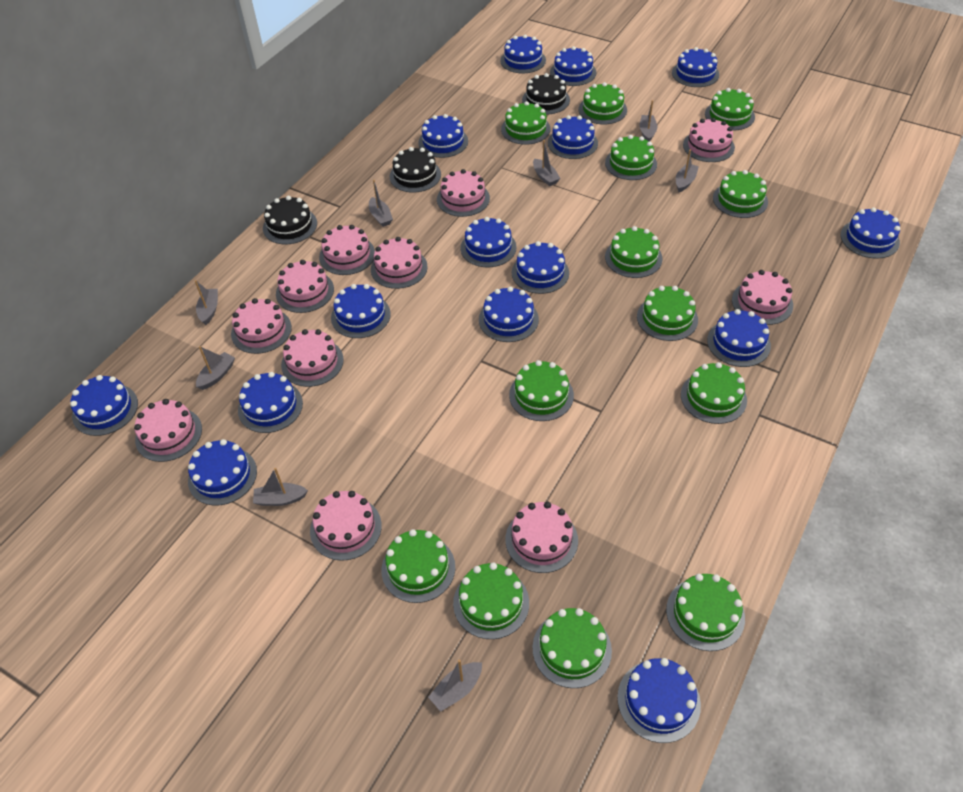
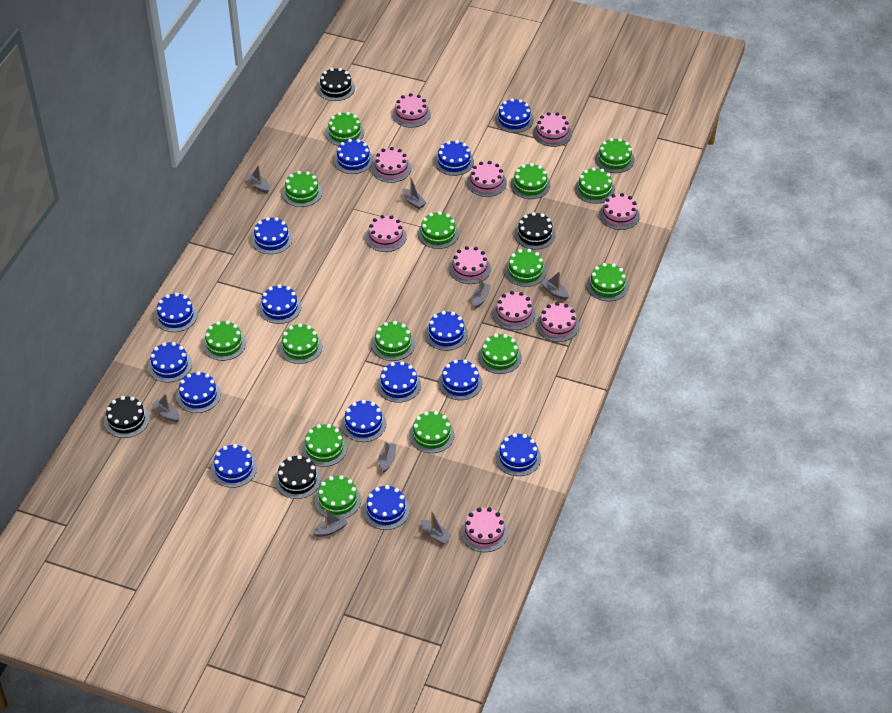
black cake: 3 -> 4
green cake: 13 -> 15
pink cake: 11 -> 10

